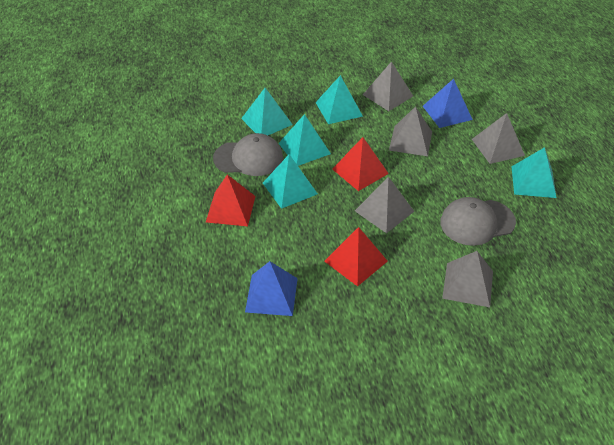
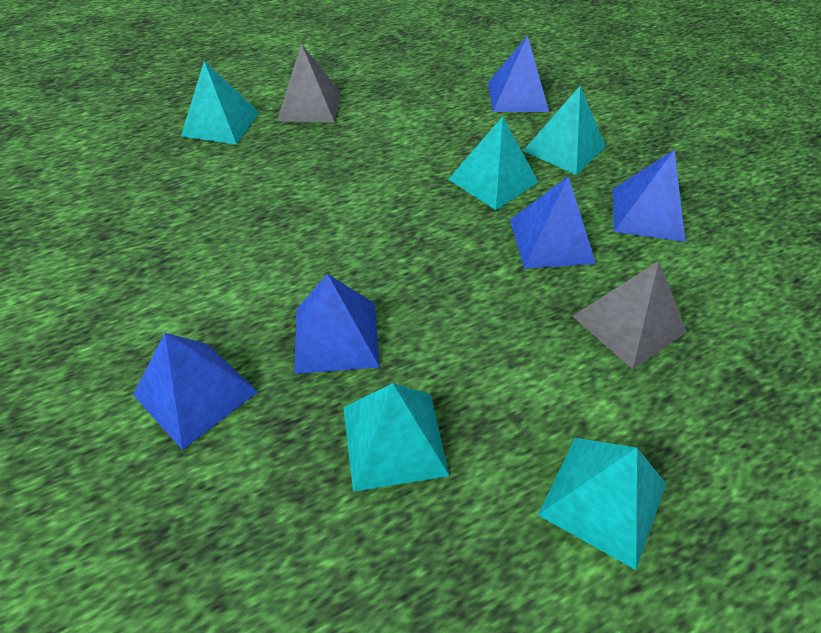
blue pyramid: 2 -> 5
grey cap: 2 -> 0
grey pyramid: 5 -> 2
red pyramid: 3 -> 0

